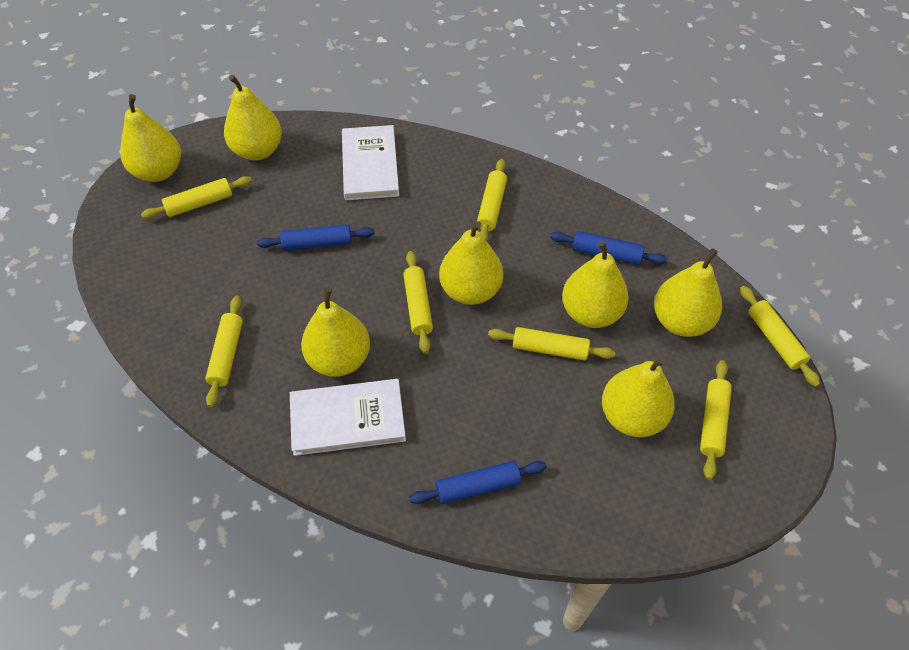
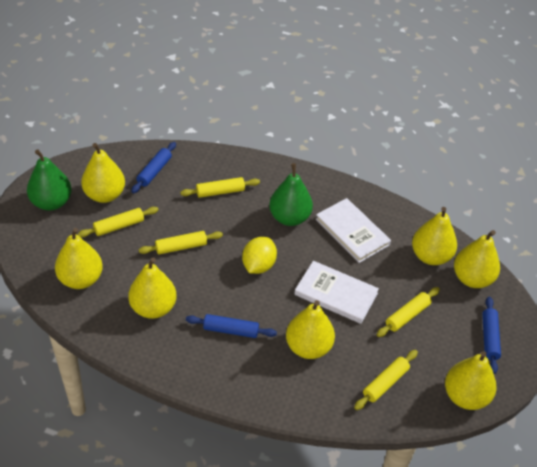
green pear: 0 -> 2
yellow lemon: 0 -> 1
yellow rolling pin: 7 -> 5

